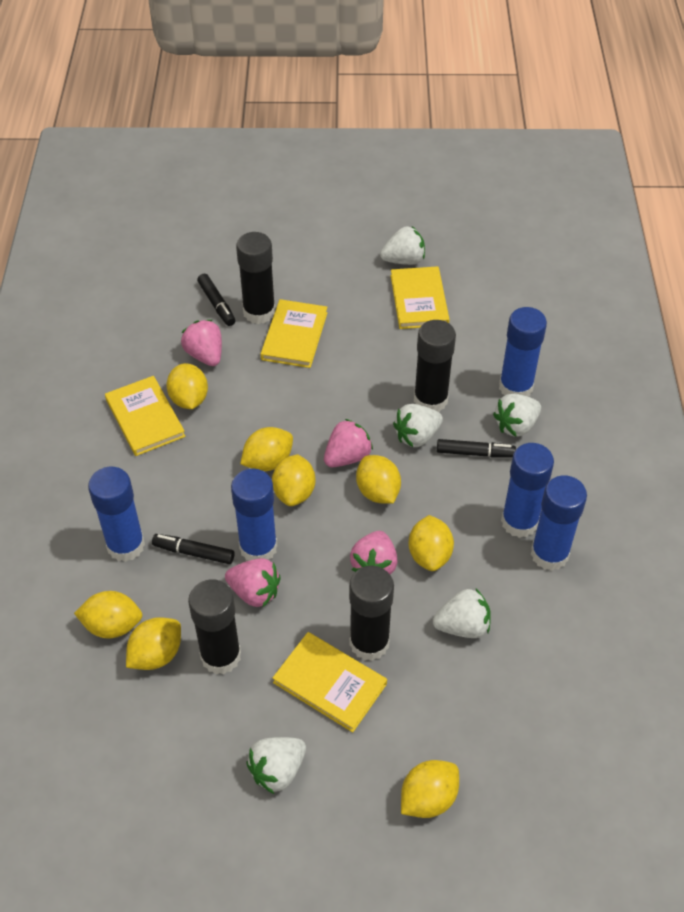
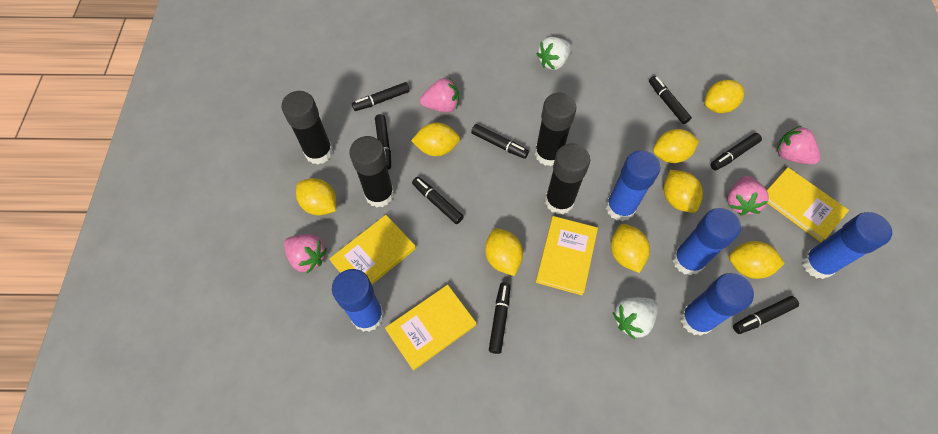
black marker: 3 -> 8
white strawberry: 5 -> 2

